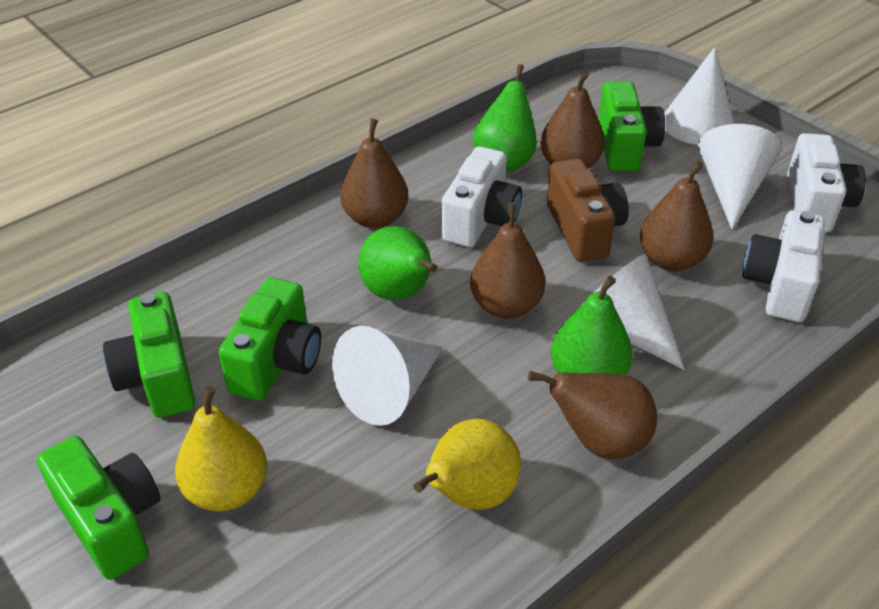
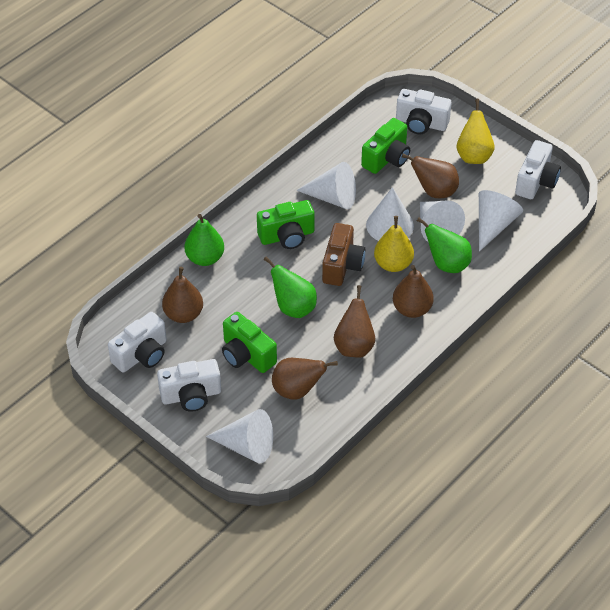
green camera: 4 -> 3
white camera: 3 -> 4
white cone: 4 -> 5

